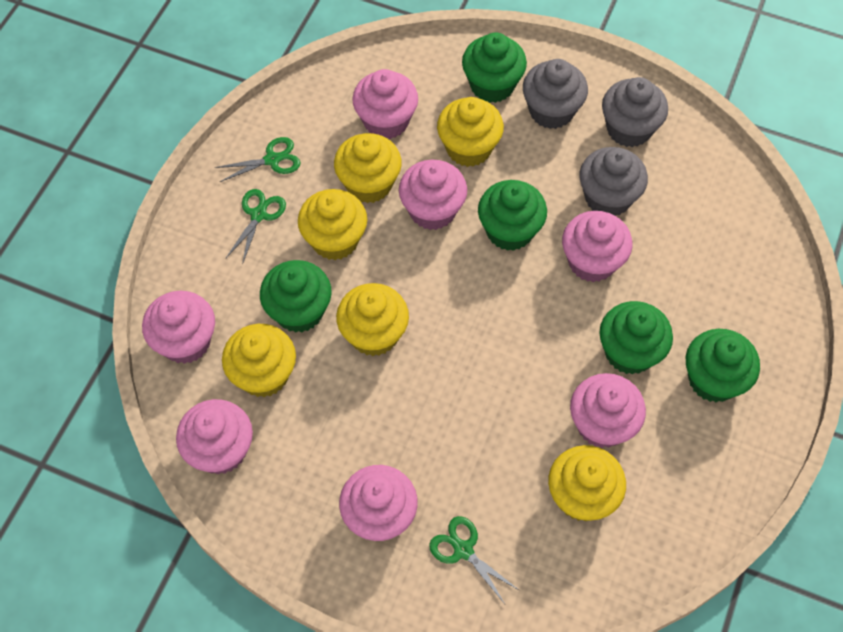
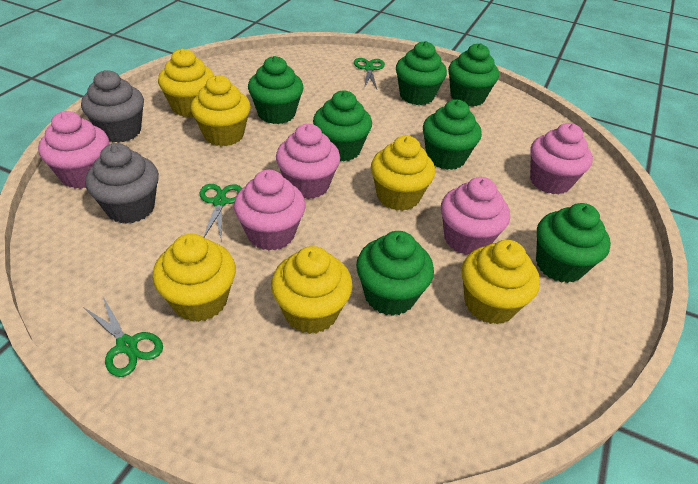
green cupcake: 5 -> 7
grey cupcake: 3 -> 2
pink cupcake: 7 -> 5

